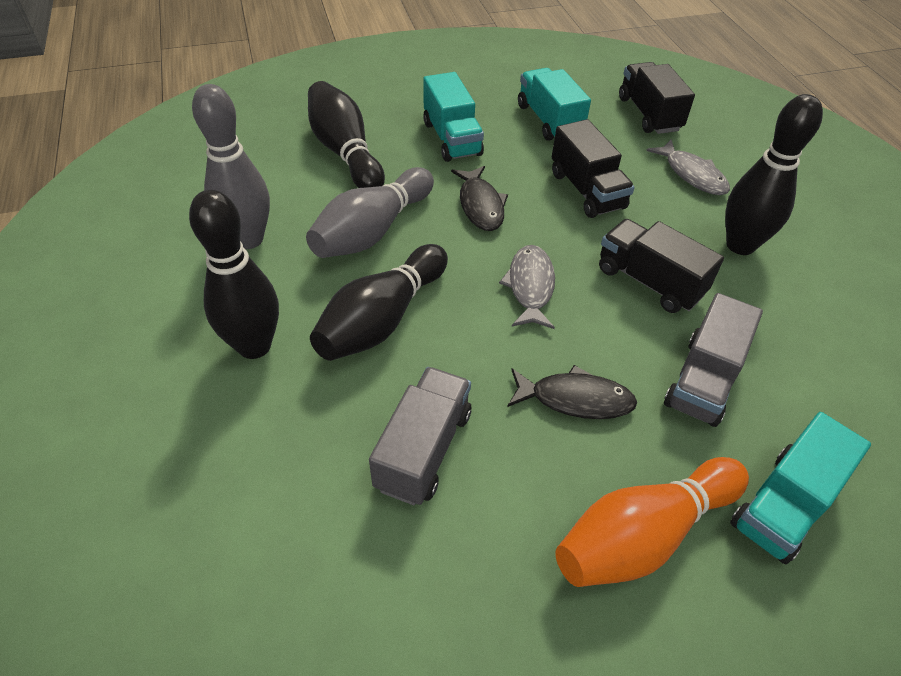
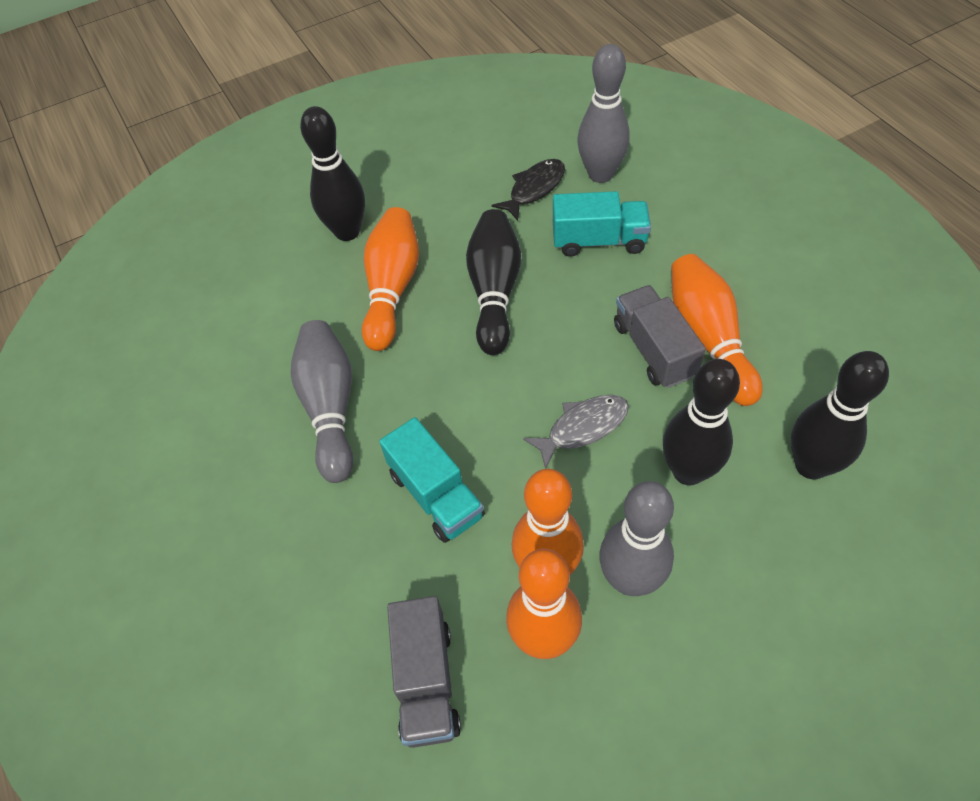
black fish: 2 -> 1
black truck: 3 -> 0
grey bowling pin: 2 -> 3
grey fish: 2 -> 1
orange bowling pin: 1 -> 4
turquoise truck: 3 -> 2

